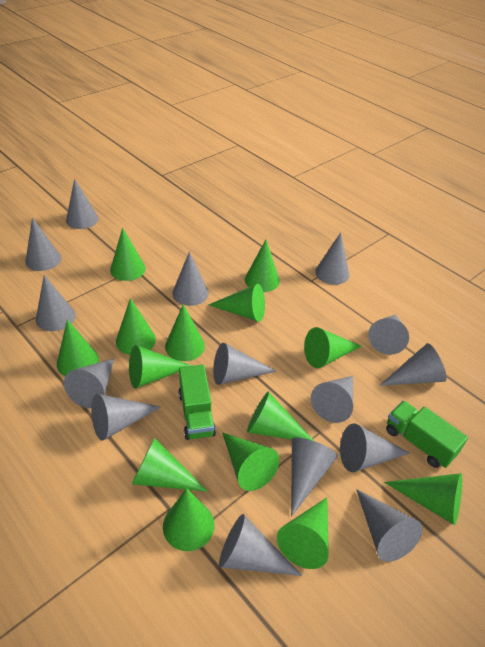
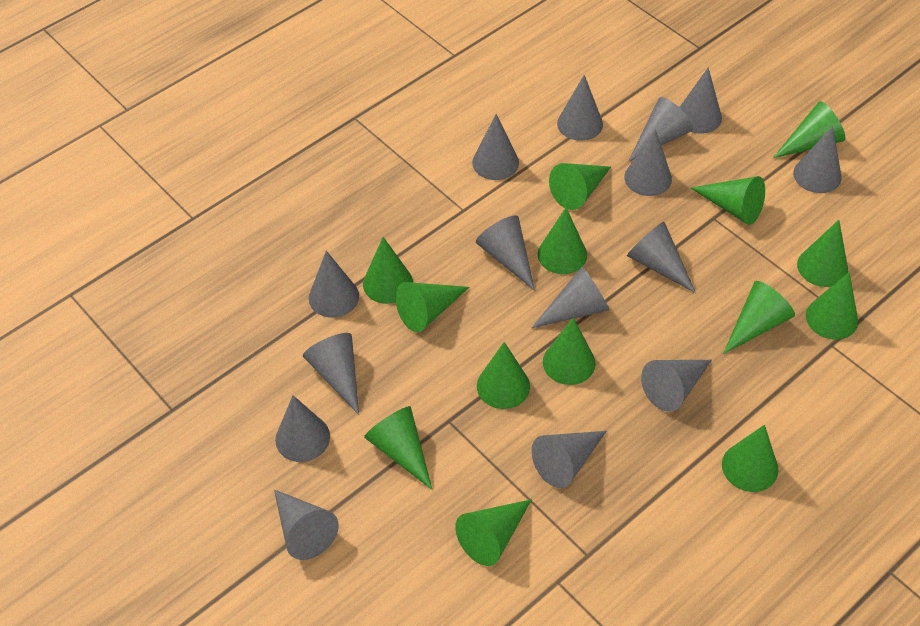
green truck: 2 -> 0

